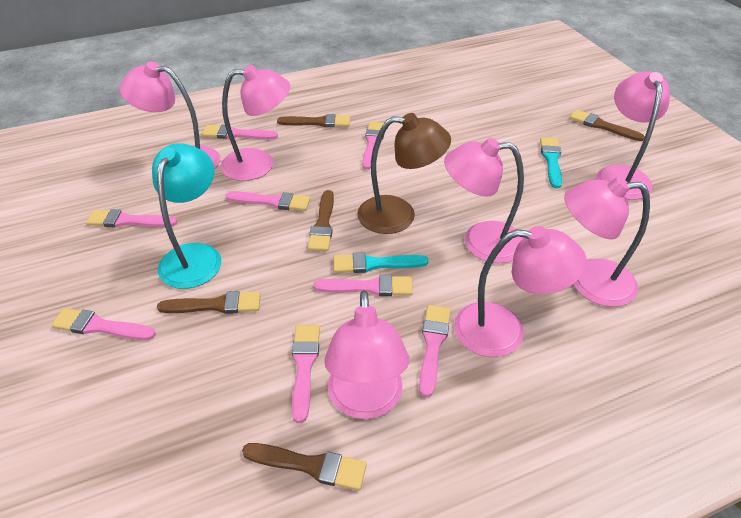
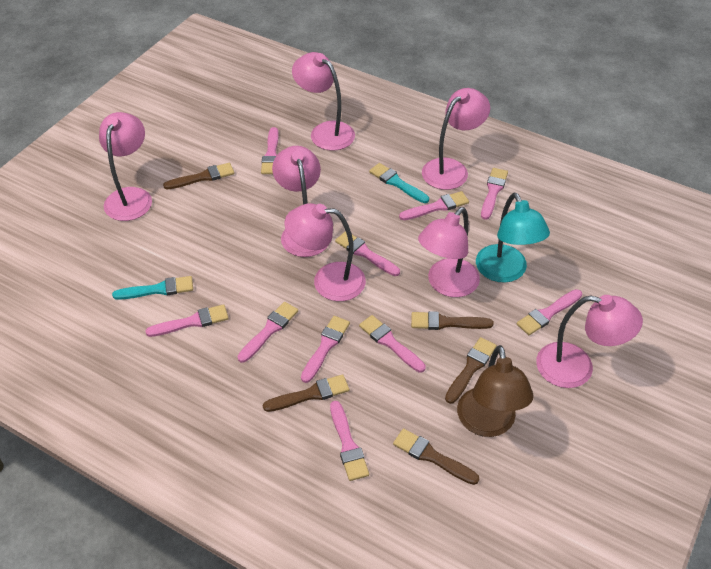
pink brush: 8 -> 10

